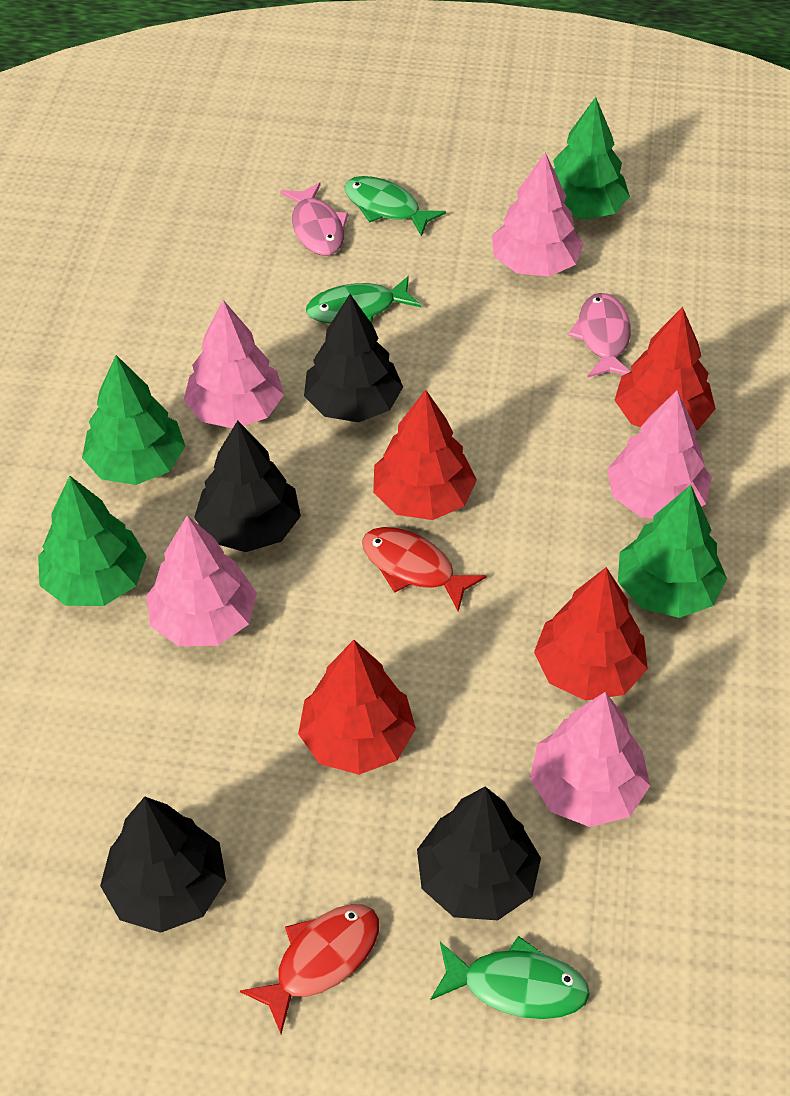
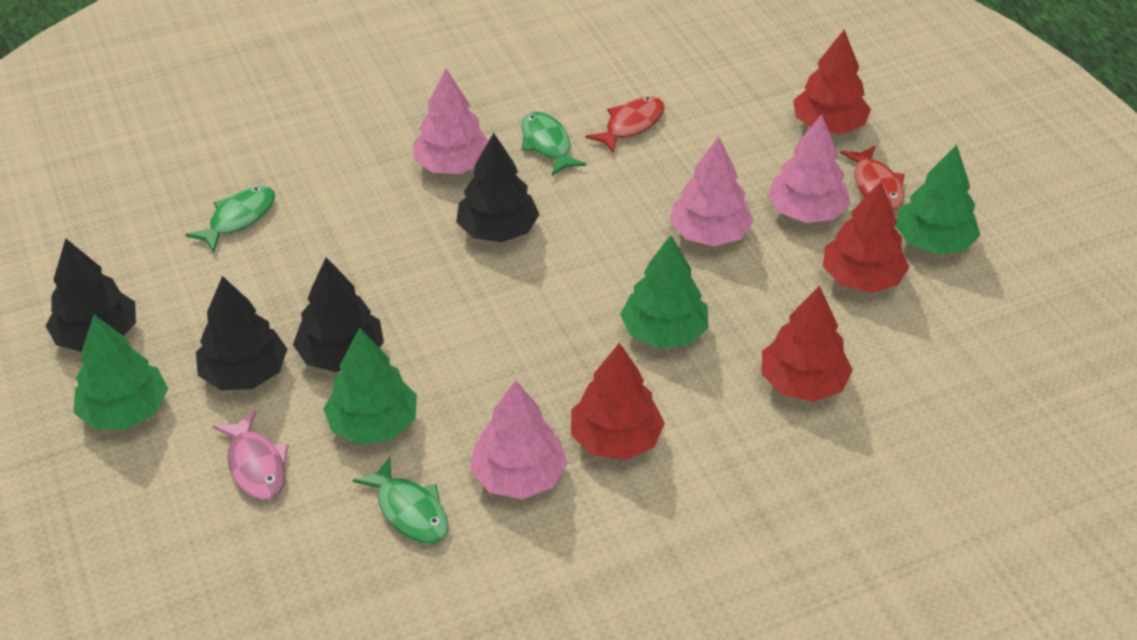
pink fish: 2 -> 1
pink tree: 5 -> 4

